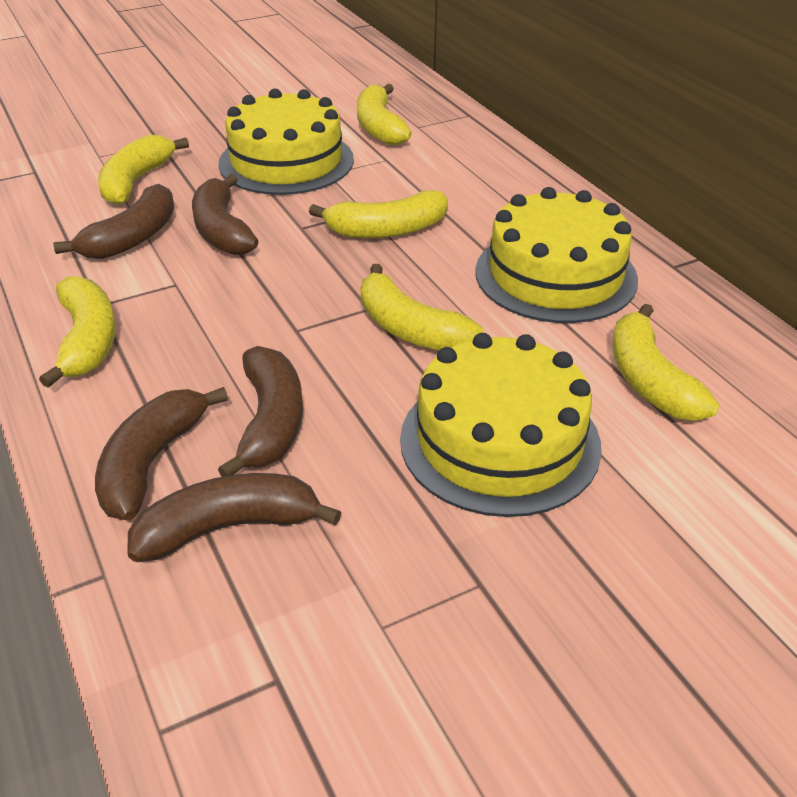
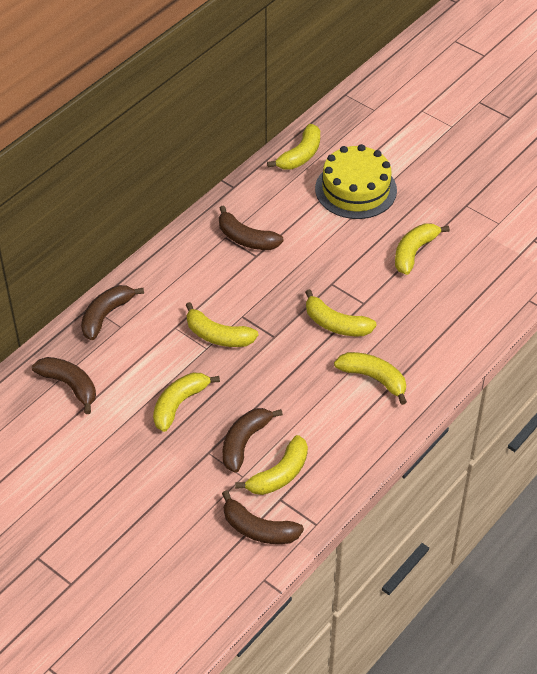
yellow banana: 6 -> 7
yellow cake: 3 -> 1

